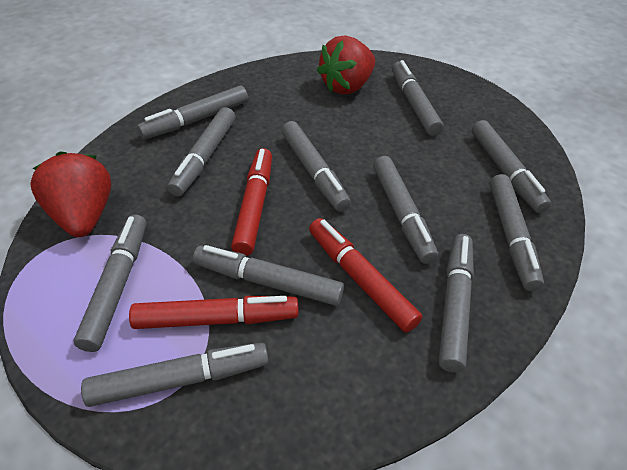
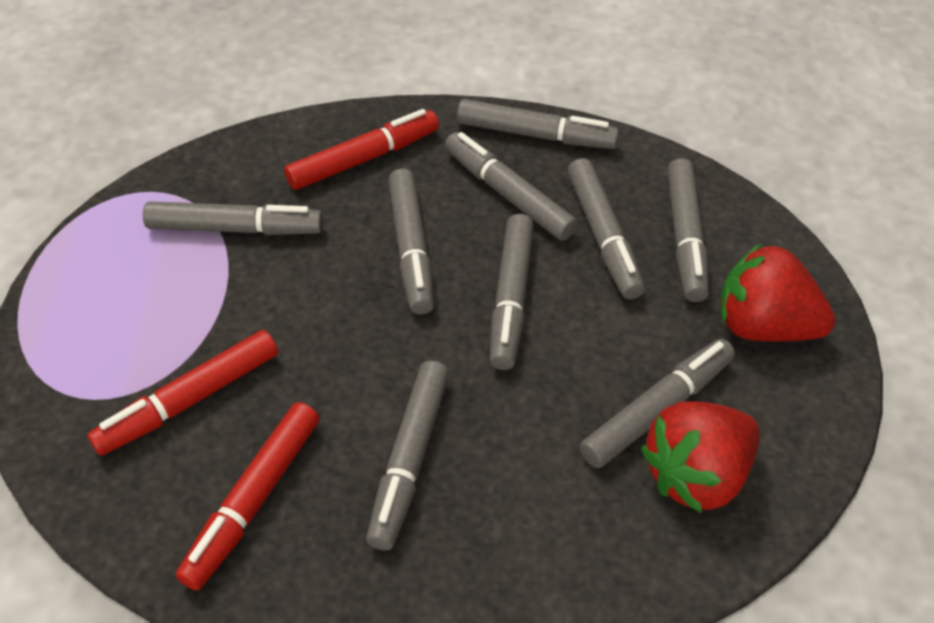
grey marker: 11 -> 9

